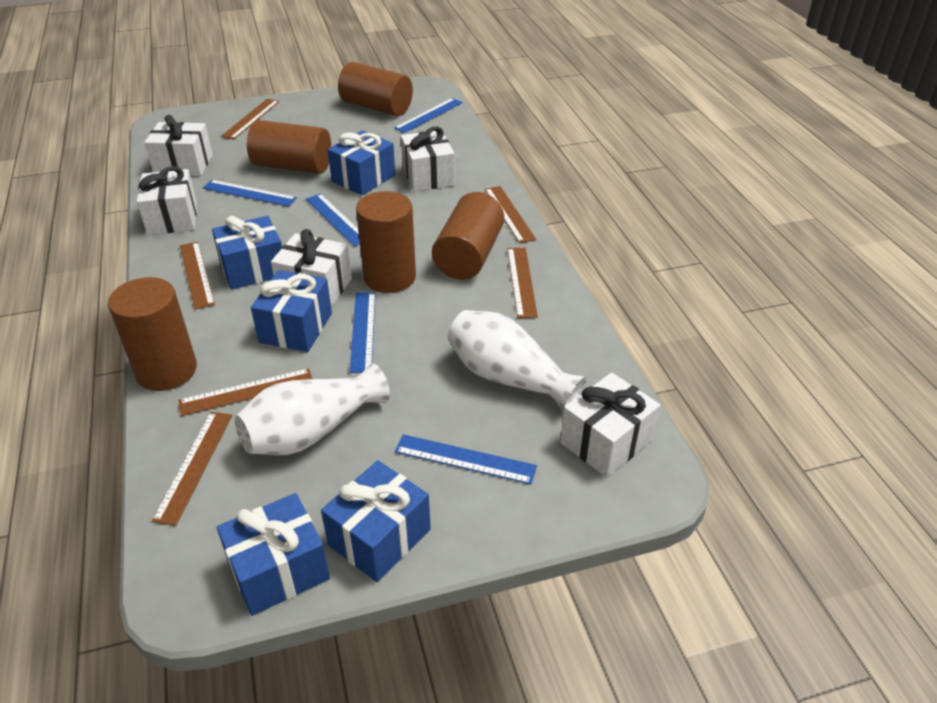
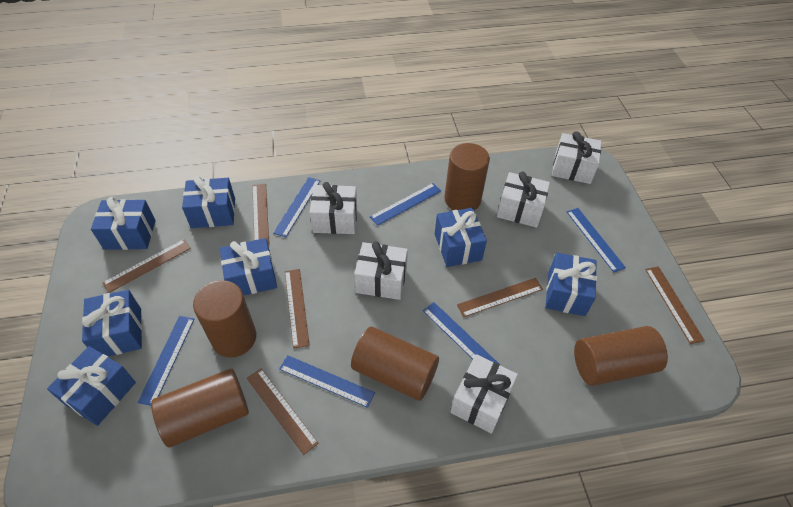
blue gift: 5 -> 7
blue ruler: 5 -> 6
white vase: 2 -> 0

